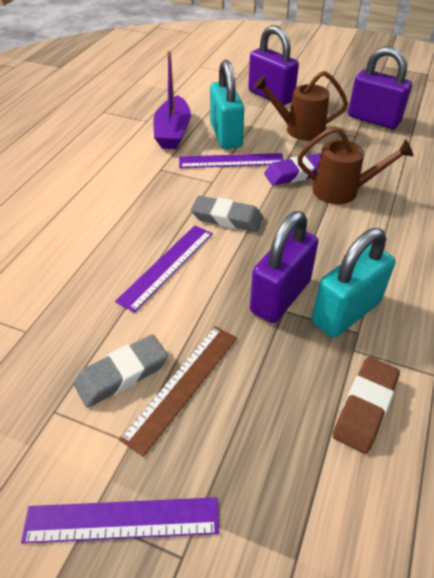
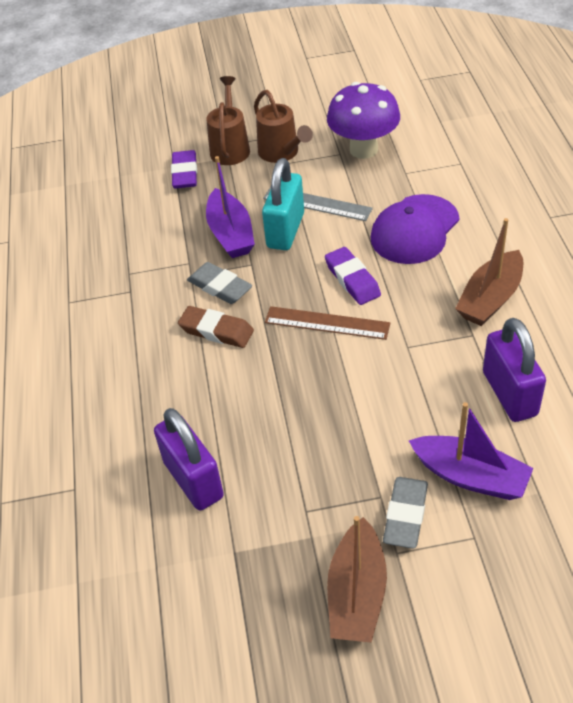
brown boat: 0 -> 2
grey ruler: 0 -> 1
purple boat: 1 -> 2
purple cap: 0 -> 1
purple eraser: 1 -> 2
purple mushroom: 0 -> 1
purple padlock: 3 -> 2
purple ruler: 3 -> 0
turquoise padlock: 2 -> 1

